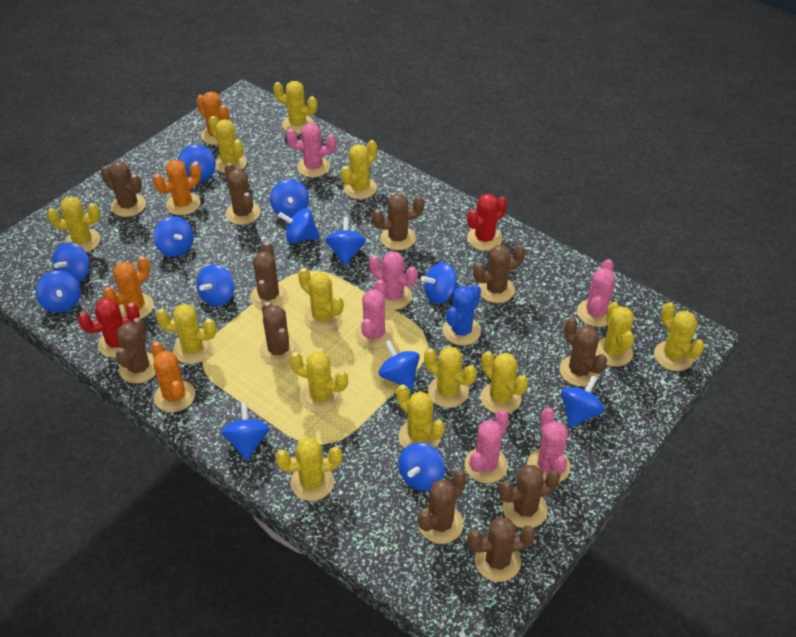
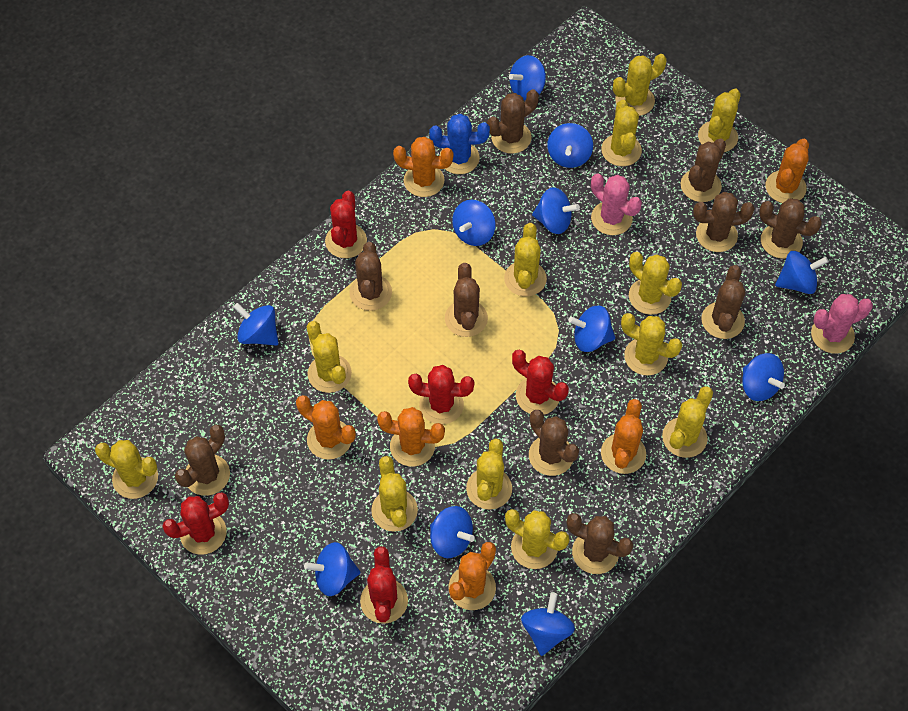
blue spinning top: 13 -> 11
brown cactus: 11 -> 10
orange cactus: 4 -> 6
pink cactus: 6 -> 2
red cactus: 2 -> 5
yellow cactus: 13 -> 12

